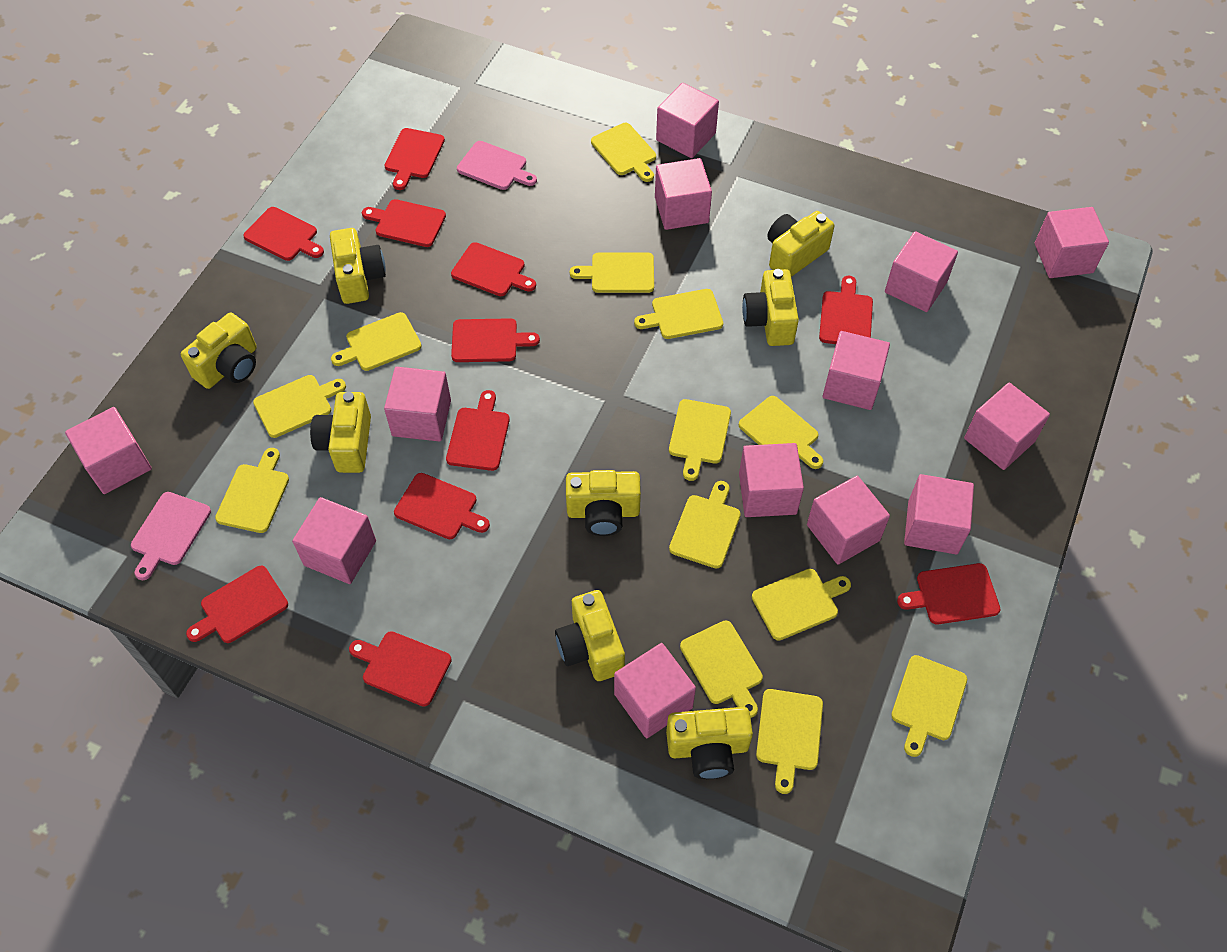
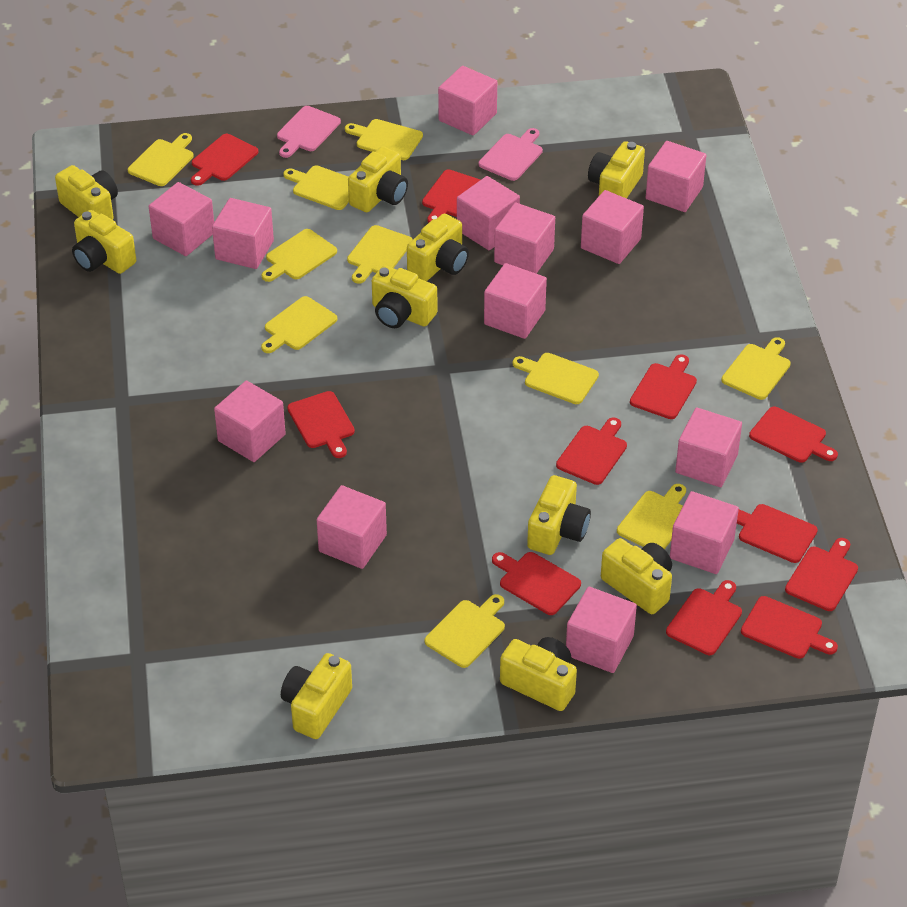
yellow camera: 8 -> 10
yellow cutting board: 13 -> 10

